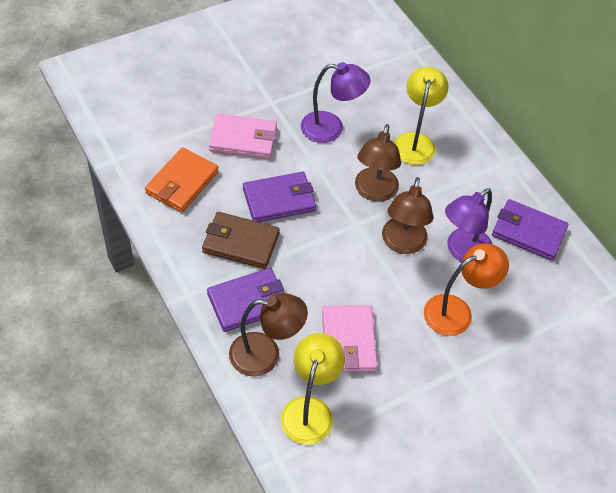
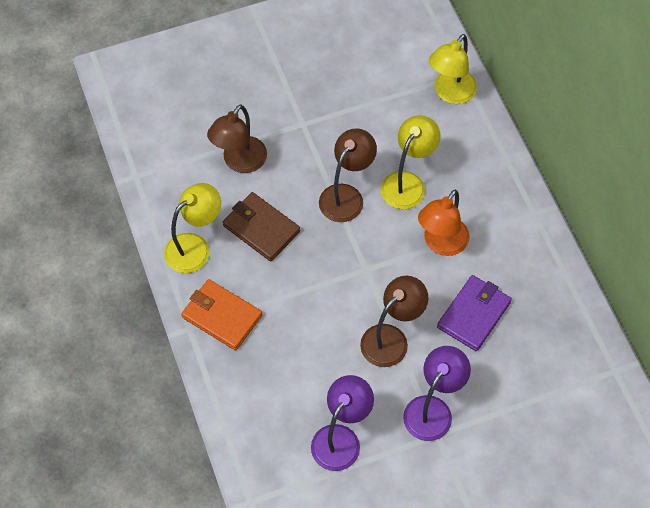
pink wallet: 2 -> 0
purple wallet: 3 -> 1
yellow lamp: 2 -> 3

